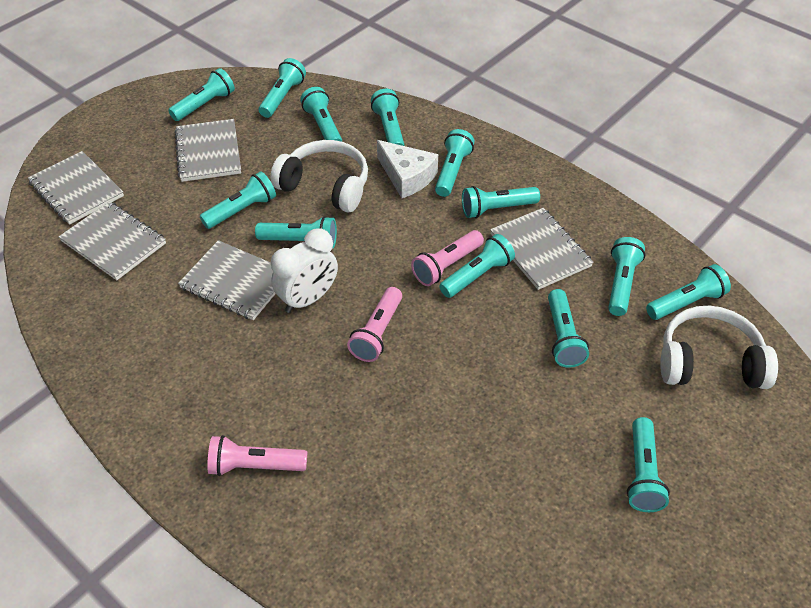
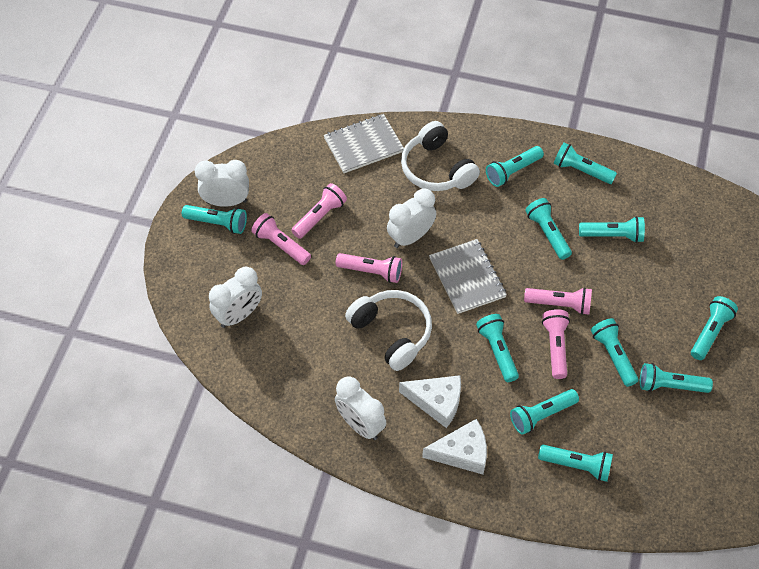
grey notebook: 5 -> 2
pink flashlight: 3 -> 5
turquoise flashlight: 13 -> 11
white cheese: 1 -> 2
white clock: 1 -> 4

